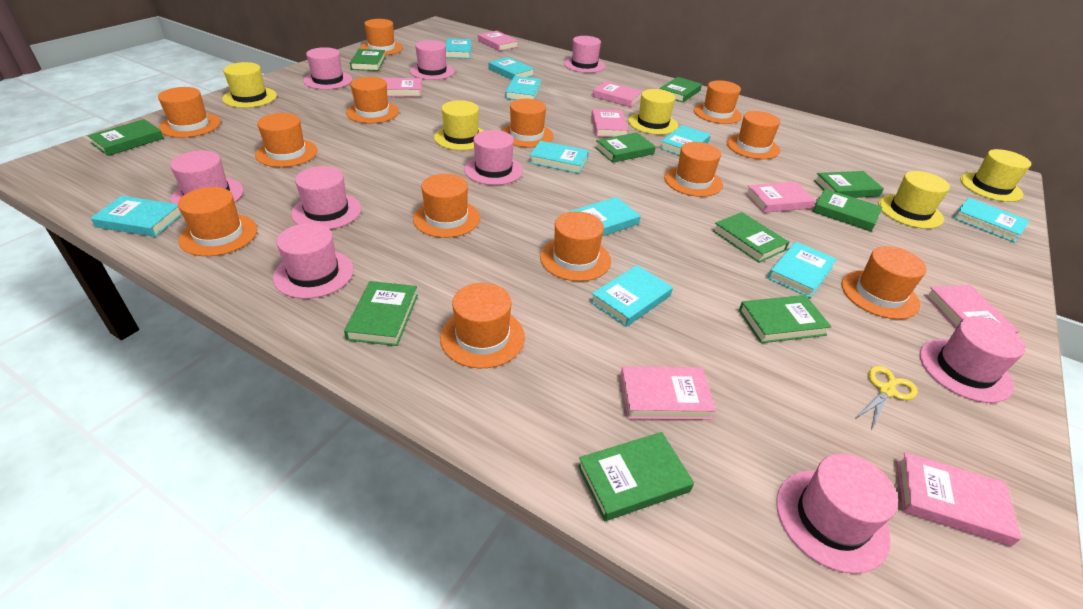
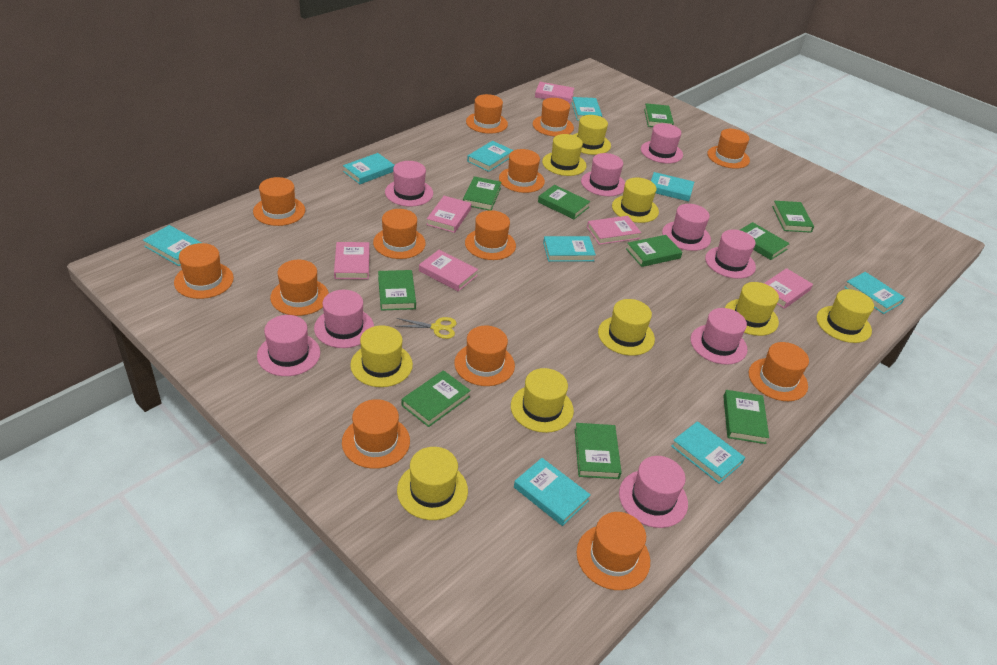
pink book: 8 -> 6
turquoise book: 10 -> 9
yellow hat: 5 -> 9

